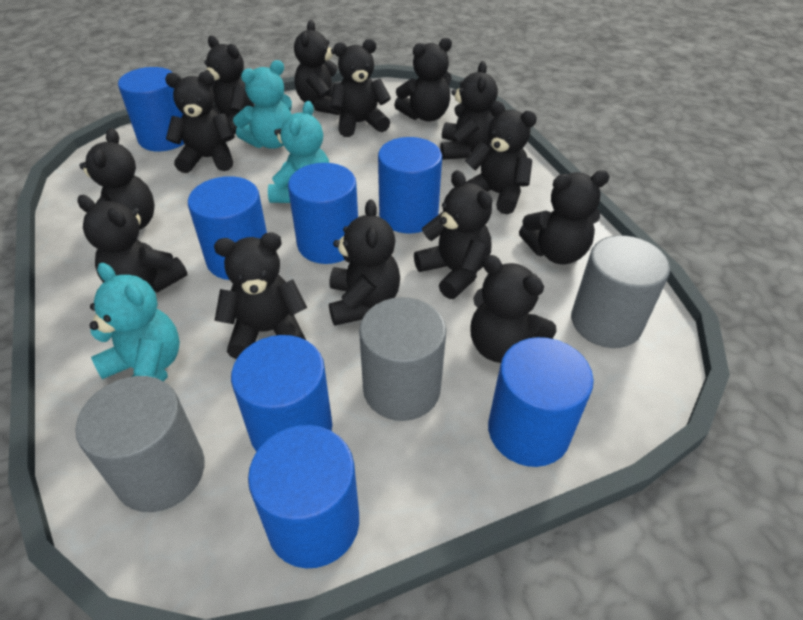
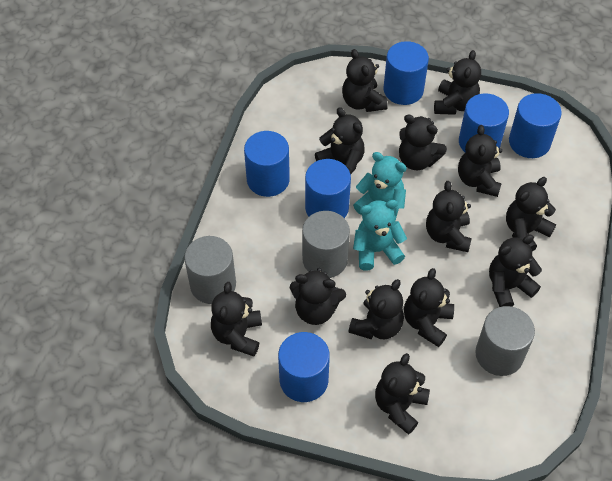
black teddy bear: 14 -> 13
blue cylinder: 7 -> 6
turquoise teddy bear: 3 -> 2

